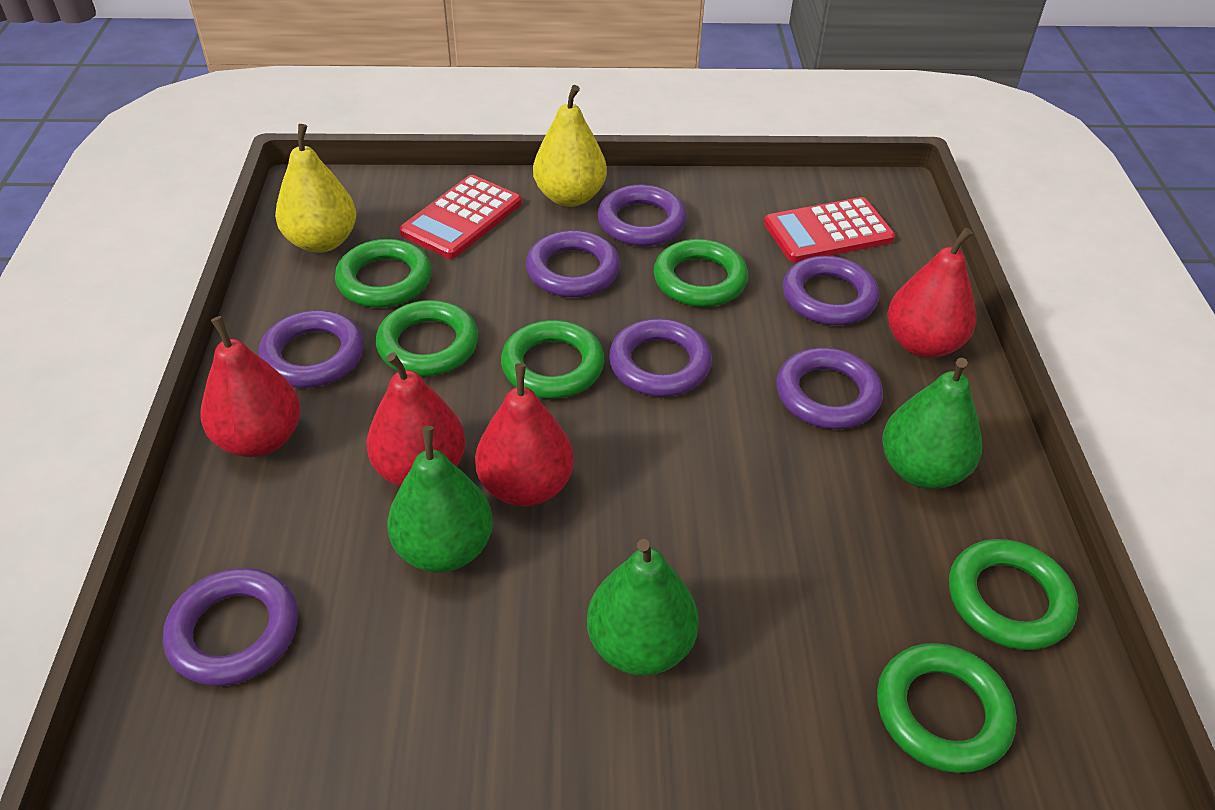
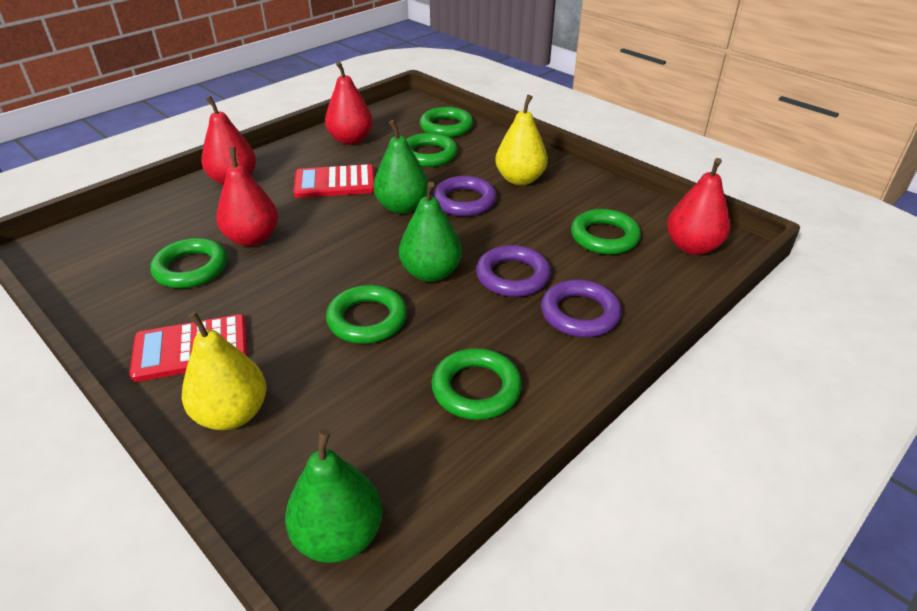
purple ring: 7 -> 3

